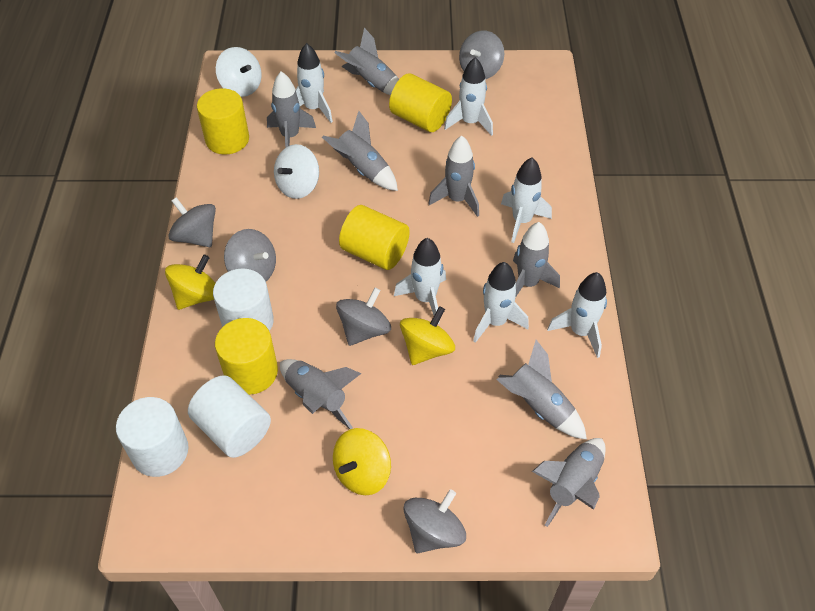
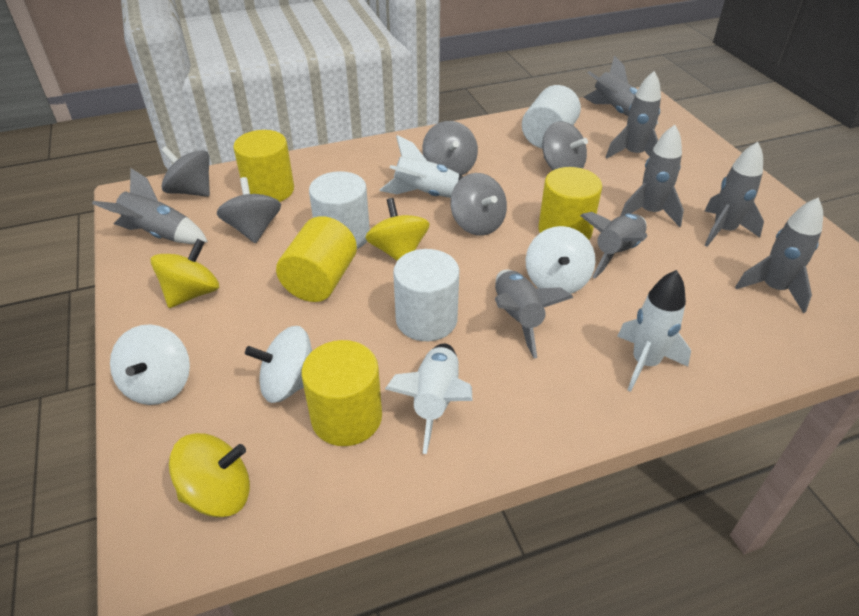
white rocket: 6 -> 3
white spinning top: 2 -> 3

